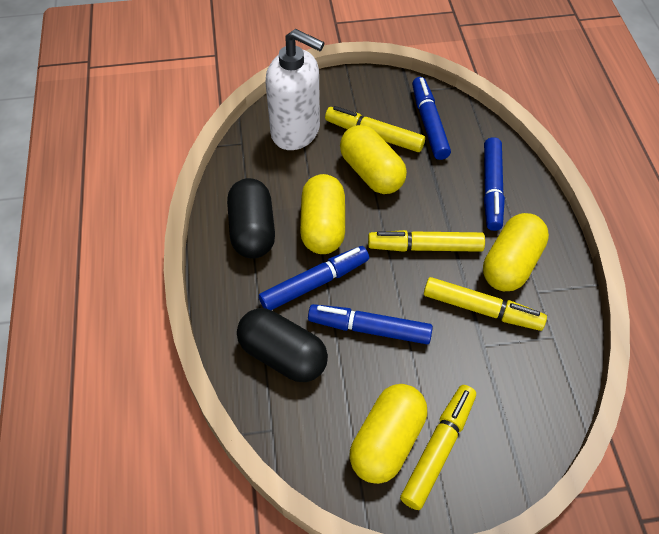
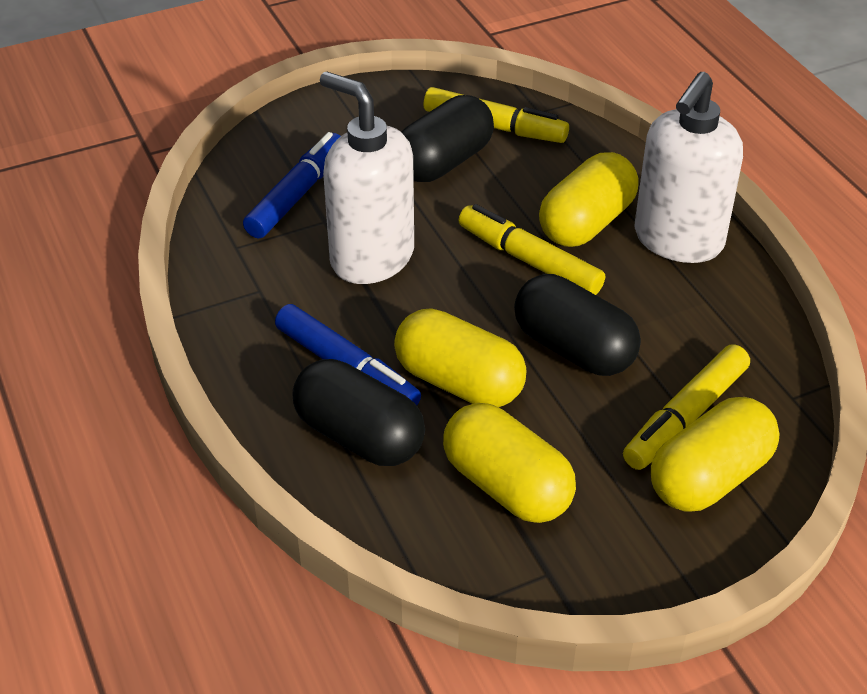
black capsule: 2 -> 3
blue marker: 4 -> 2
white soap dispenser: 1 -> 2
yellow marker: 4 -> 3

